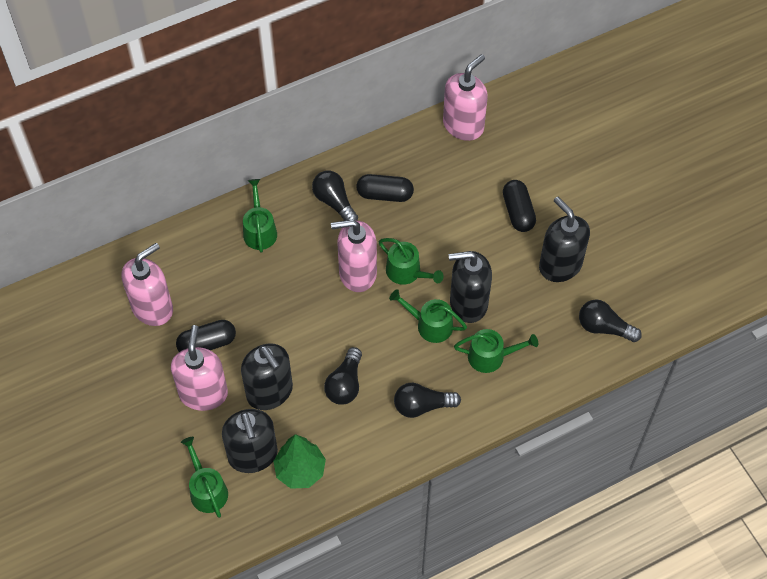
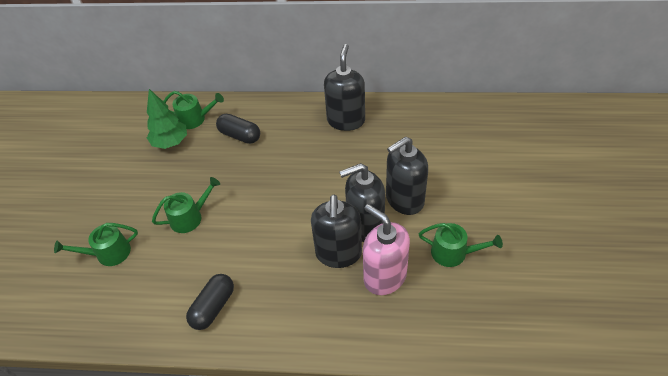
black capsule: 3 -> 2
black light bulb: 4 -> 0
green watering can: 5 -> 4
pink soap dispenser: 4 -> 1

